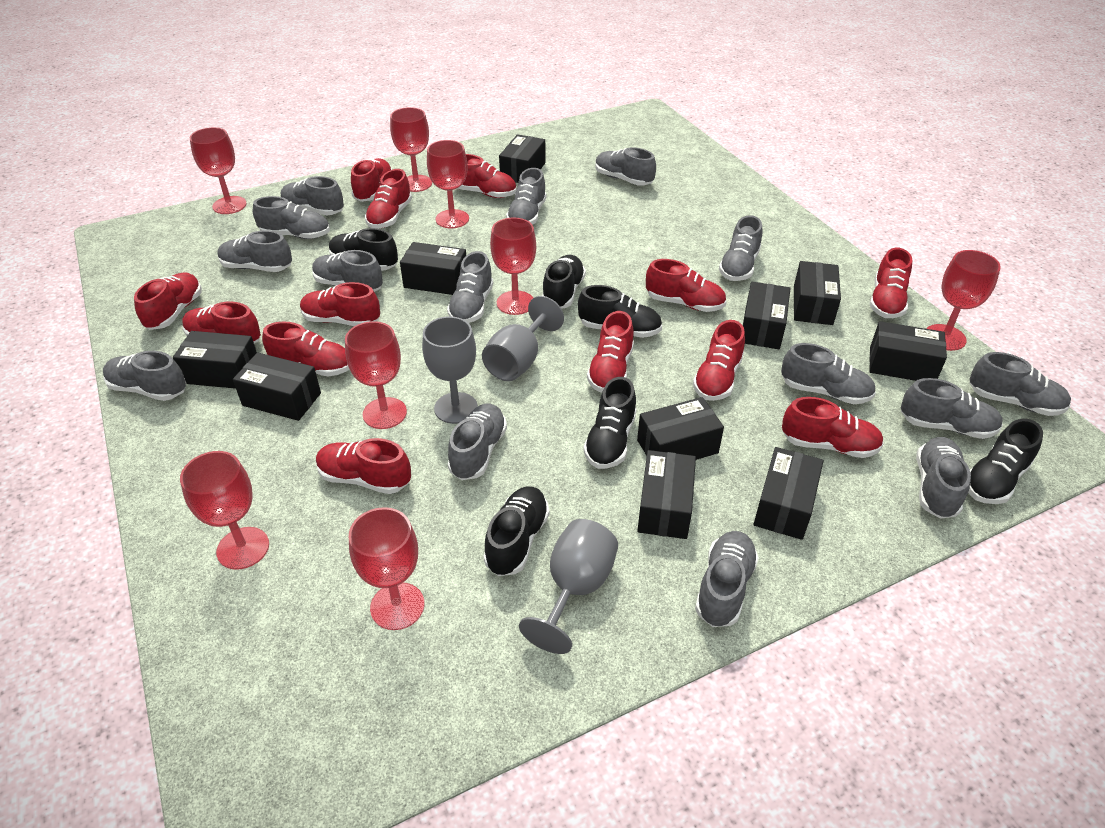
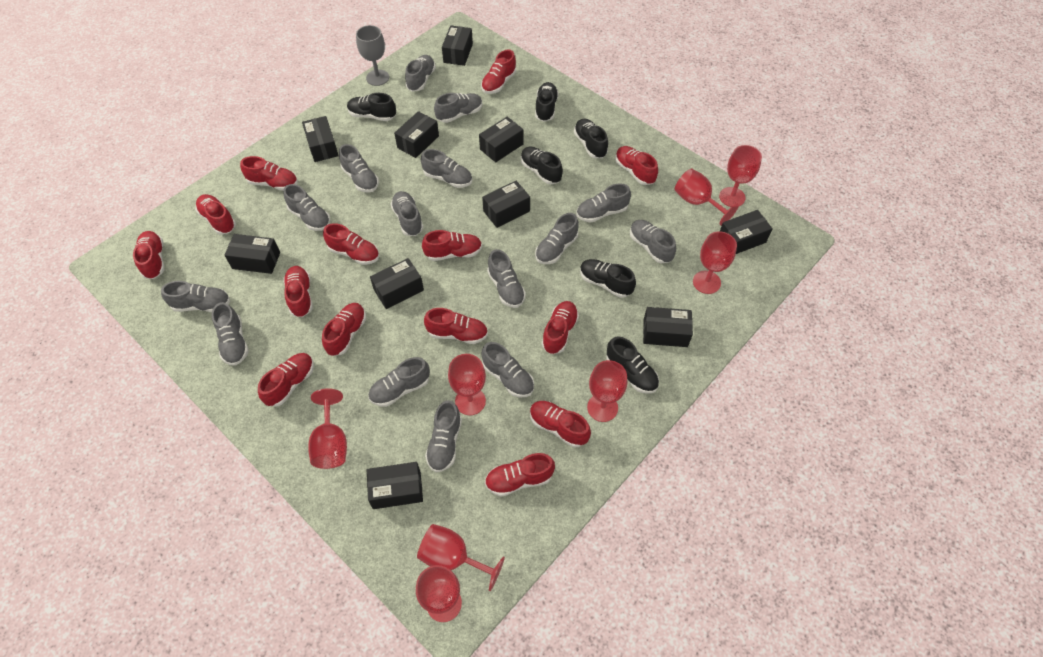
grey goblet: 3 -> 1
red shoe: 13 -> 14

